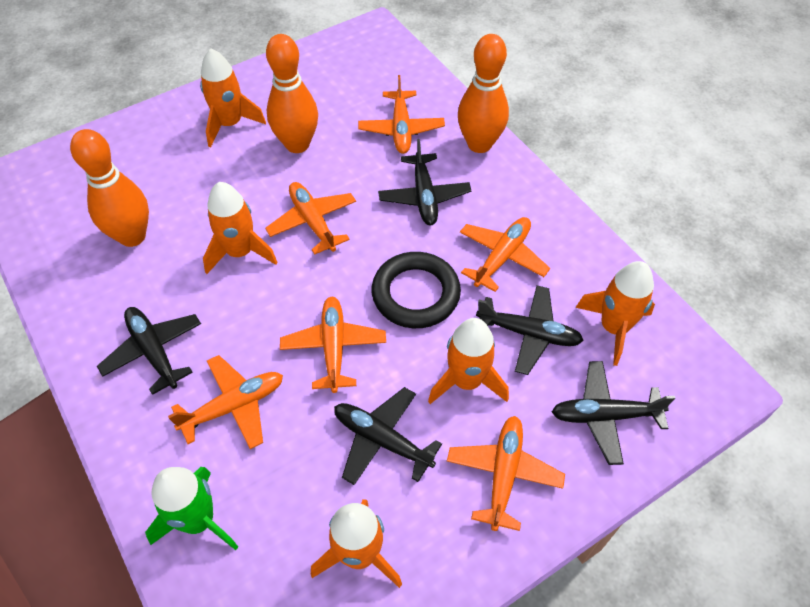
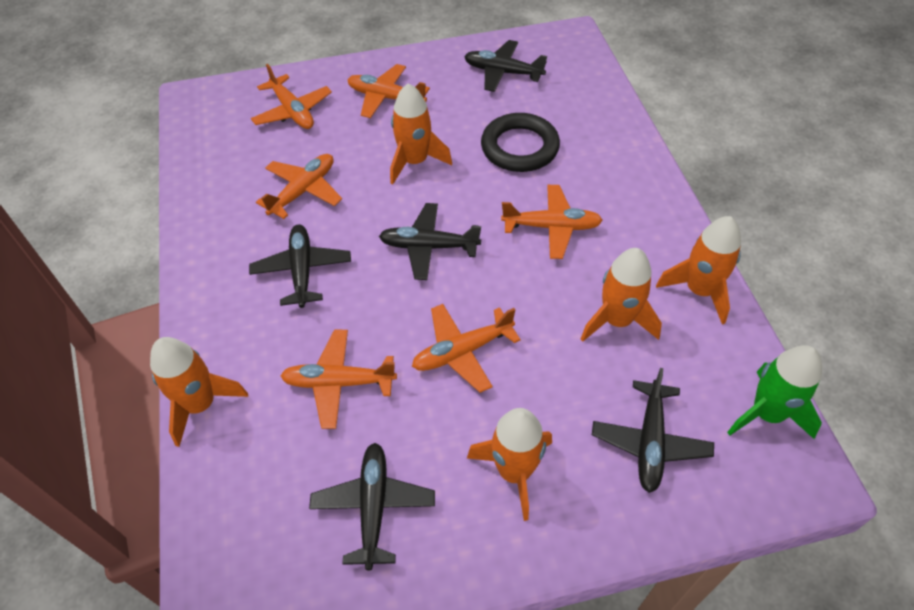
orange bowling pin: 3 -> 0

